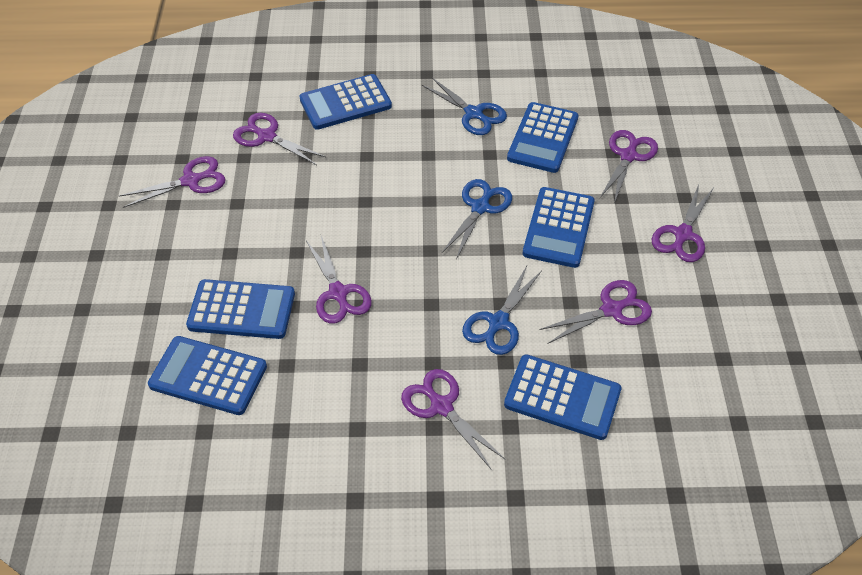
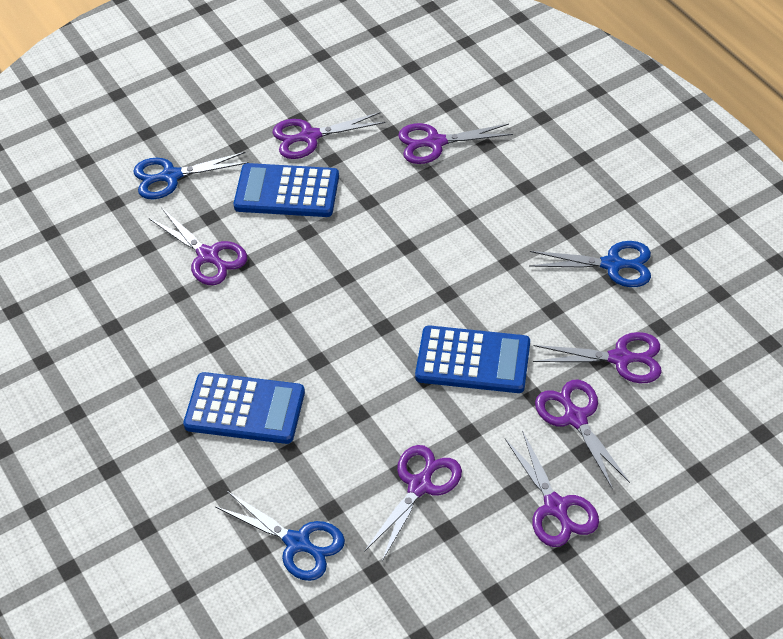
blue calculator: 6 -> 3

